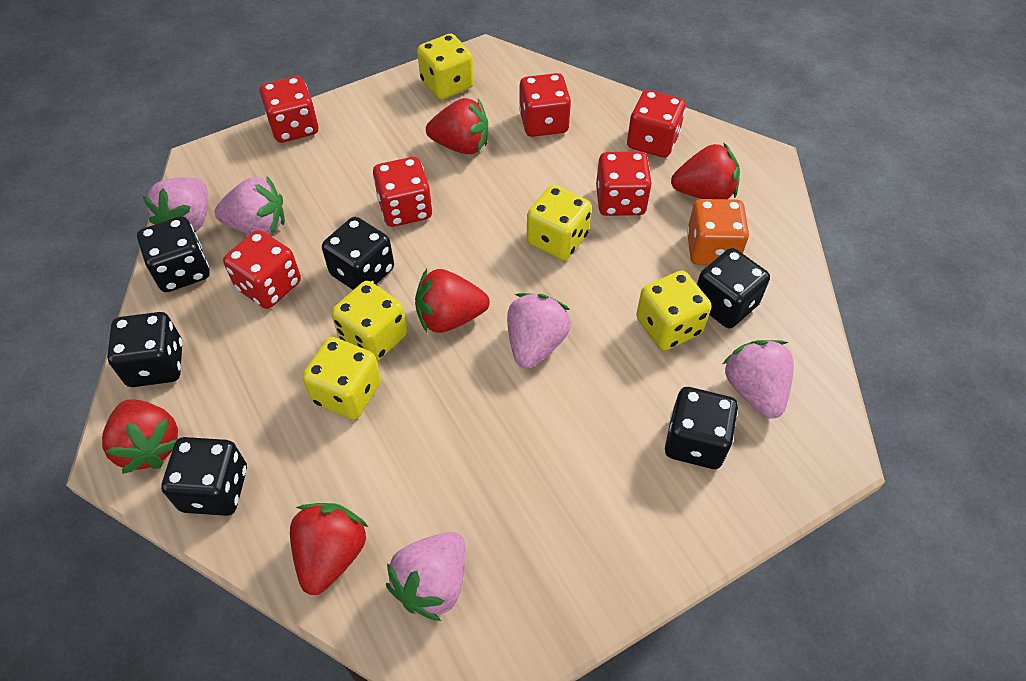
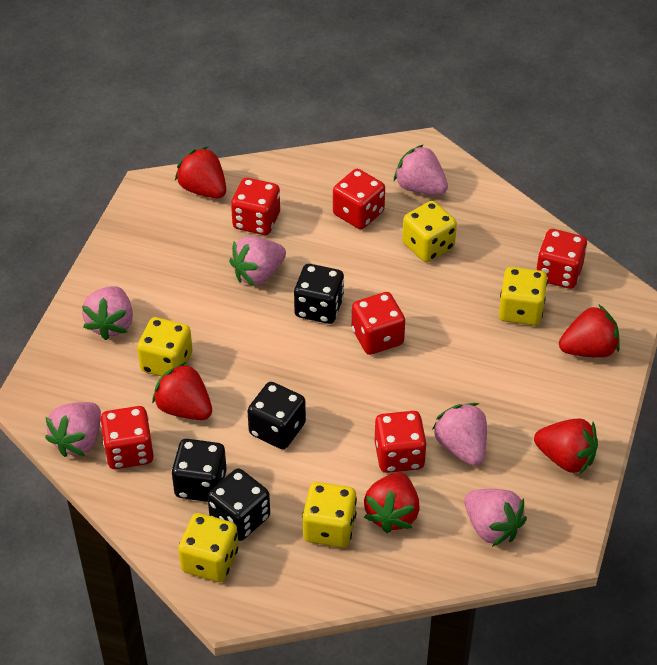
black dice: 6 -> 4
orange dice: 1 -> 0
pink strawberry: 5 -> 6

